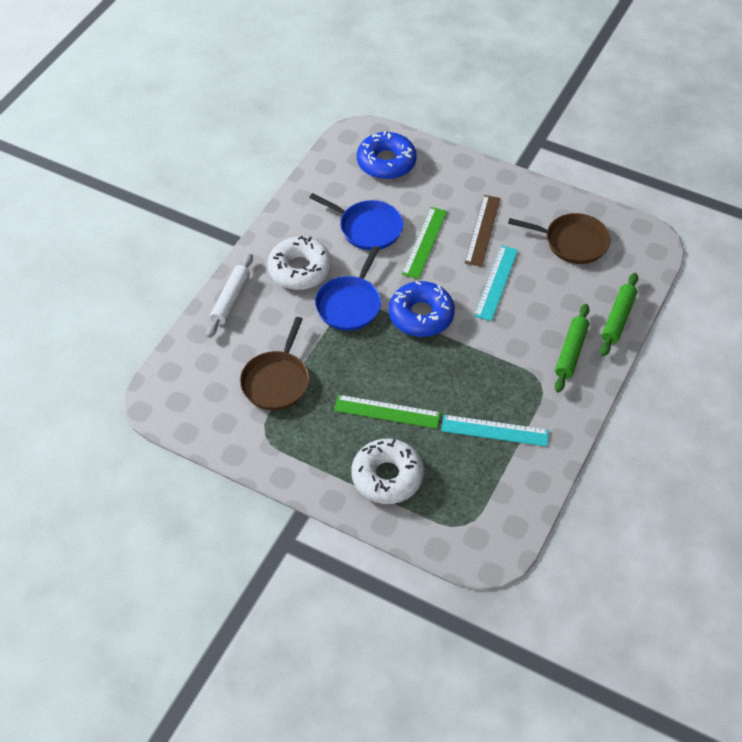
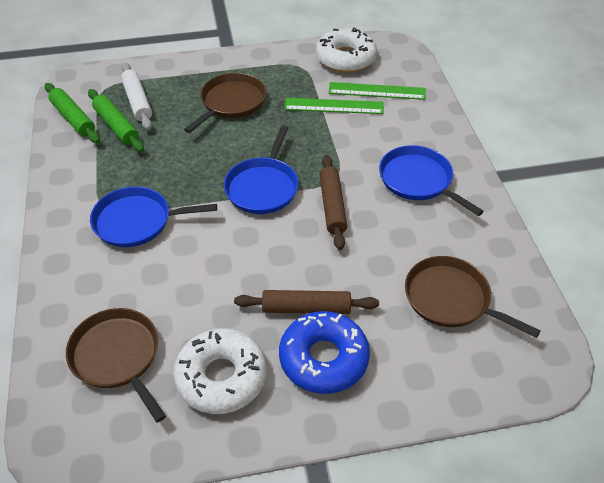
blue donut: 2 -> 1
blue pan: 2 -> 3
brown pan: 2 -> 3
brown rolling pin: 0 -> 2
brown ruler: 1 -> 0
turquoise ruler: 2 -> 0

